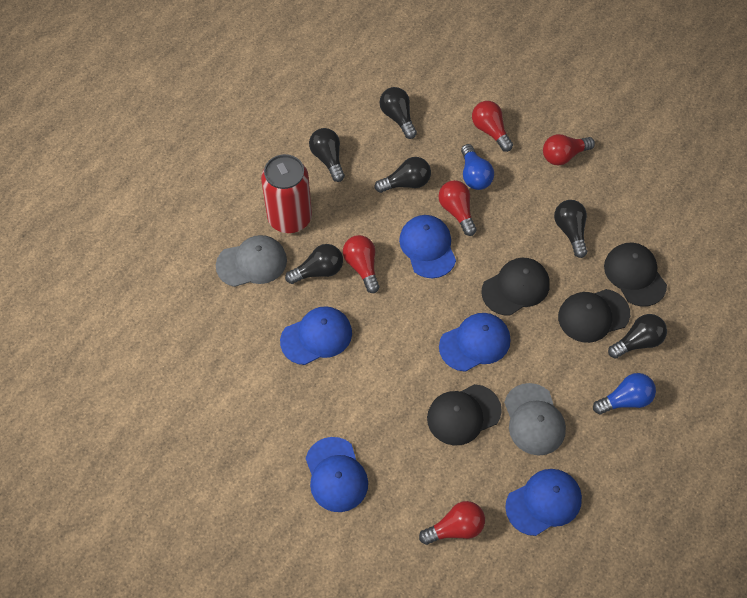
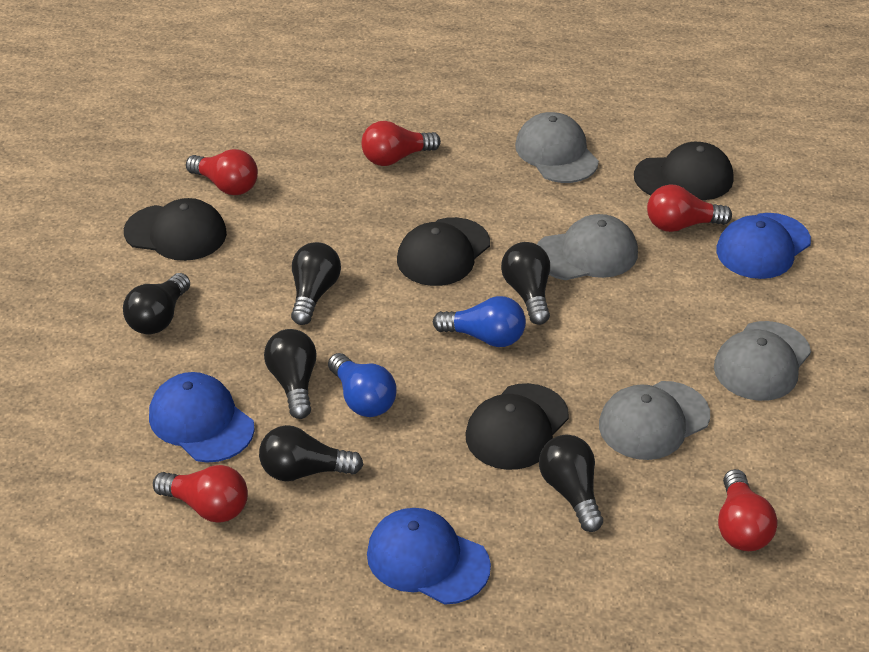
blue cap: 5 -> 3
grey cap: 2 -> 4
red can: 1 -> 0

